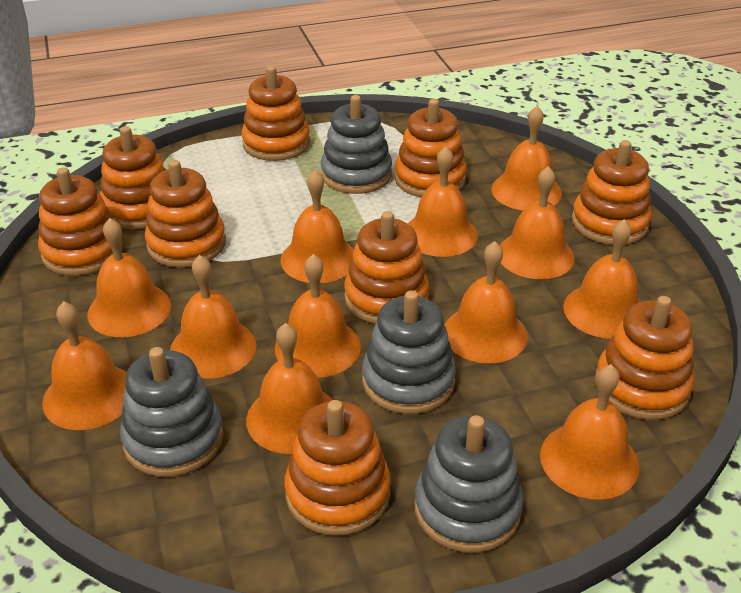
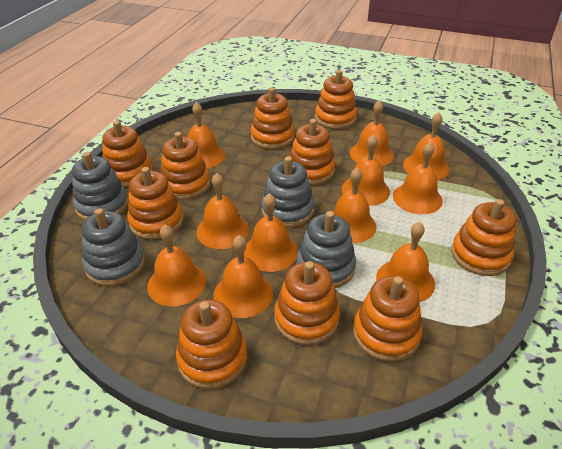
orange bell: 12 -> 11
orange stacking toy: 9 -> 10

